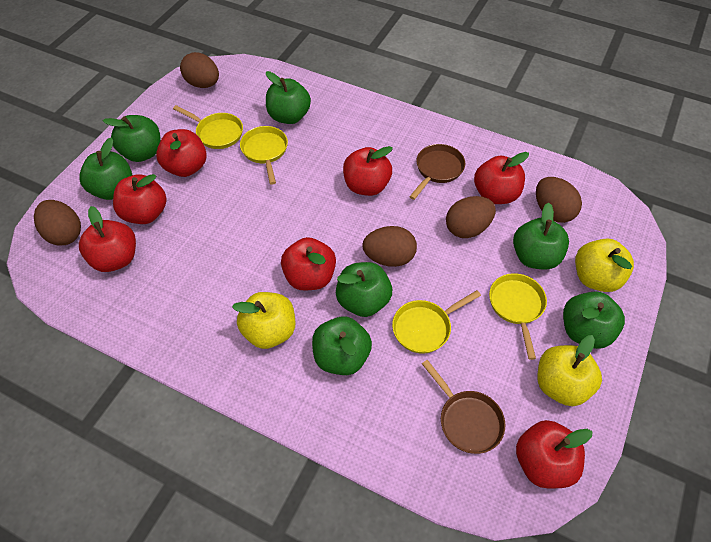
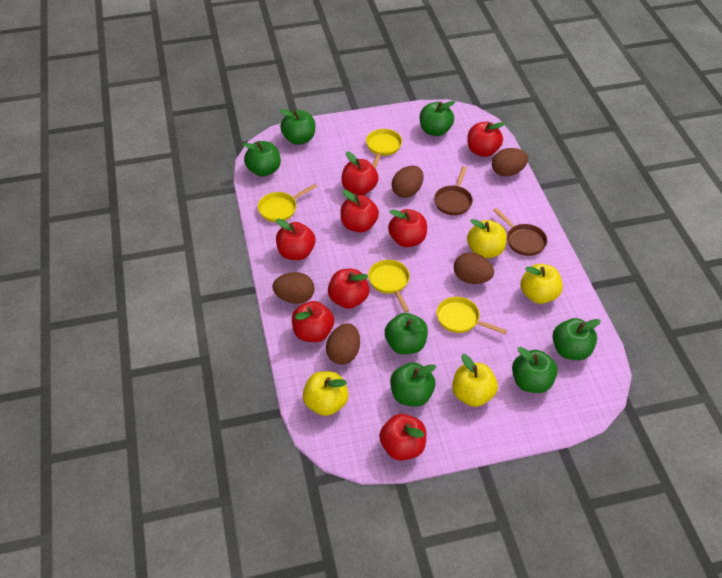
red apple: 7 -> 8
yellow apple: 3 -> 4

